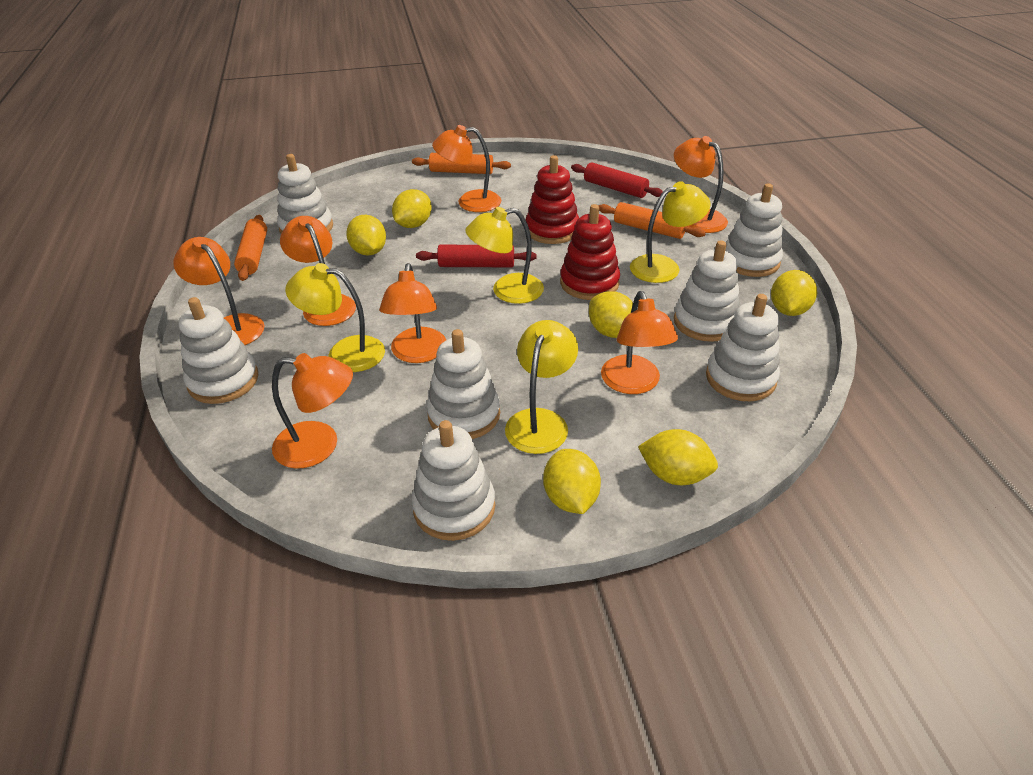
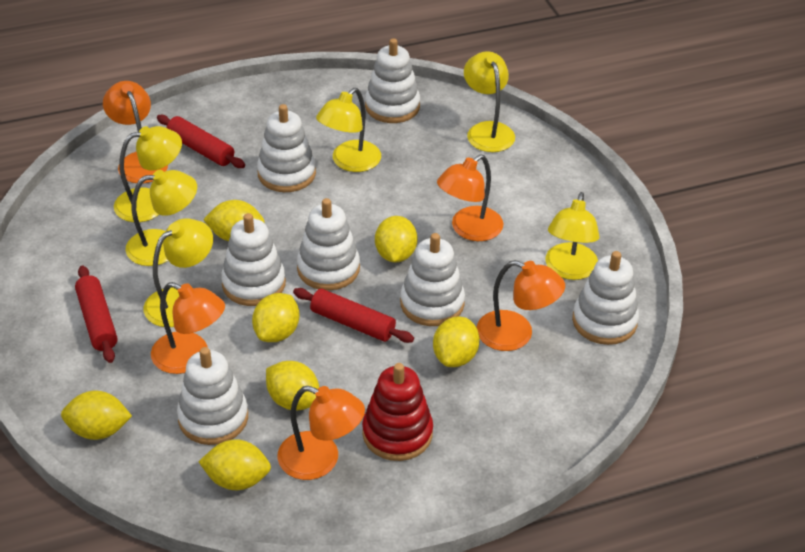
orange lamp: 7 -> 5
orange rolling pin: 3 -> 0
red rolling pin: 2 -> 3
red stacking toy: 2 -> 1
yellow lamp: 4 -> 6
yellow lemon: 6 -> 7

